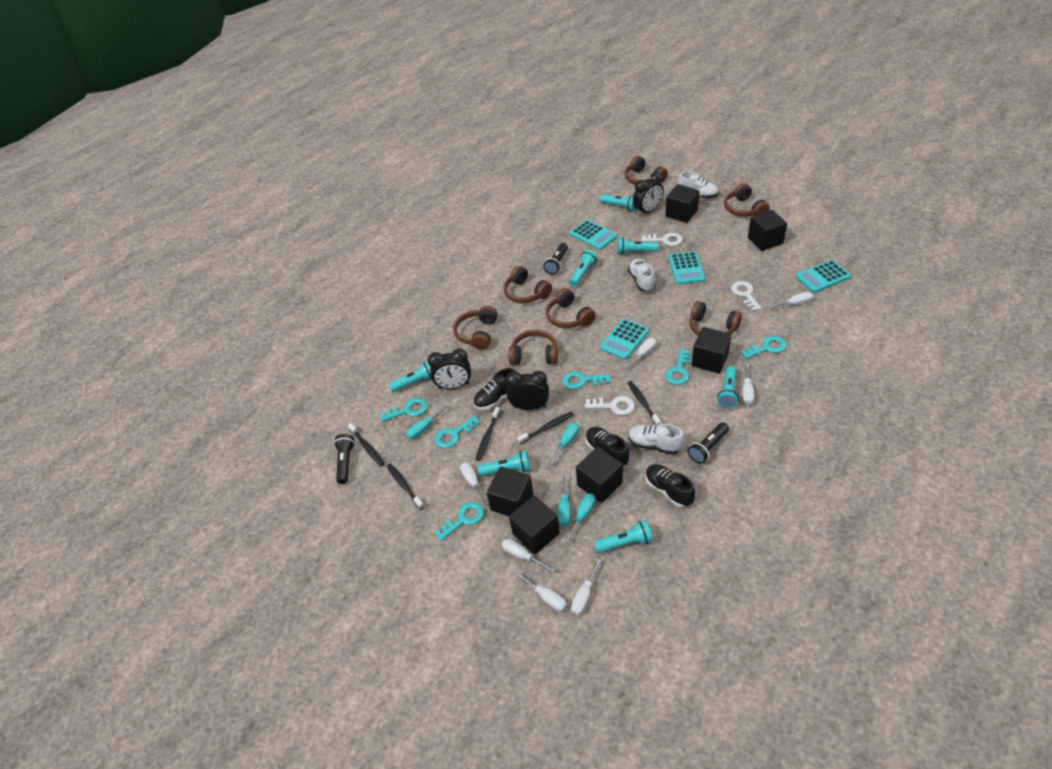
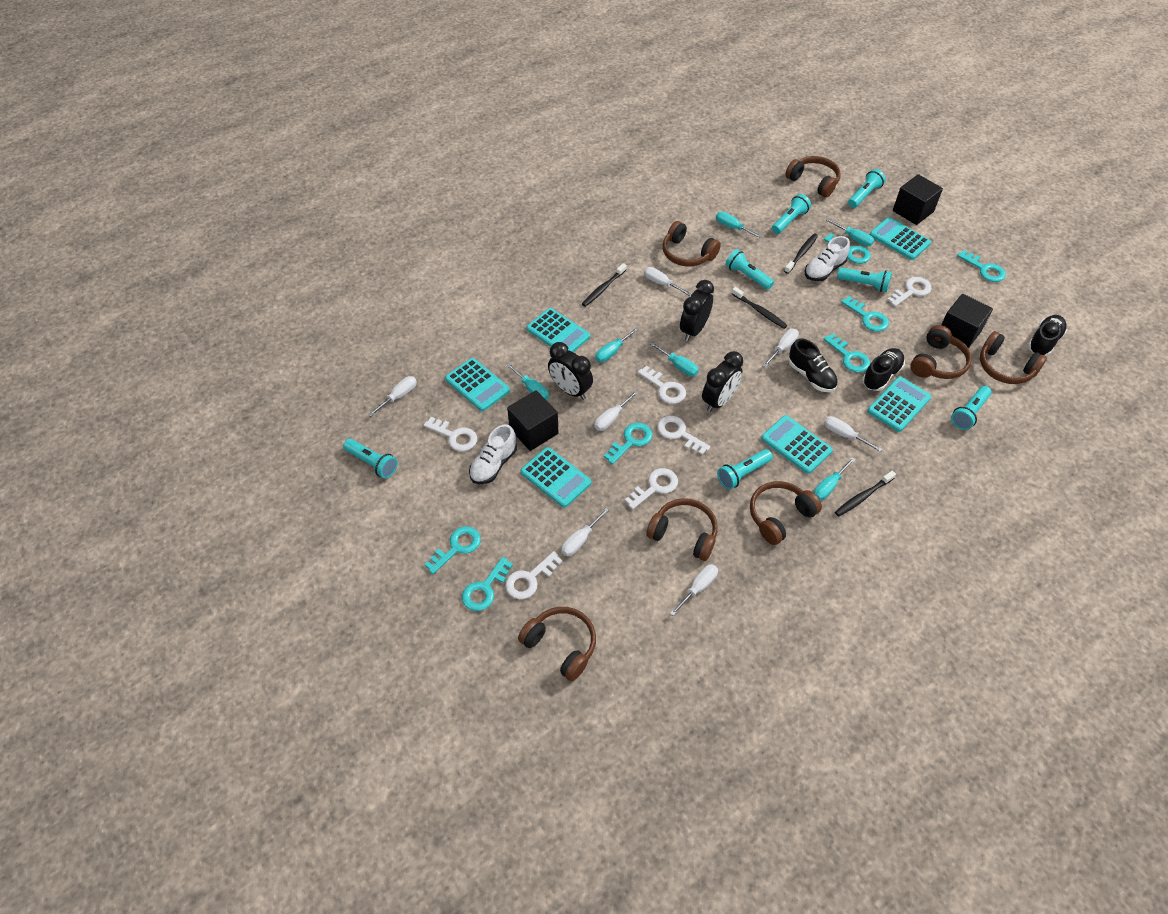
black cube: 6 -> 3
black flashlight: 3 -> 0
black toothbrush: 5 -> 4
turquoise calculator: 4 -> 6
turquoise key: 6 -> 7
turquoise screwdriver: 4 -> 6
white key: 3 -> 6
white shoe: 3 -> 2

